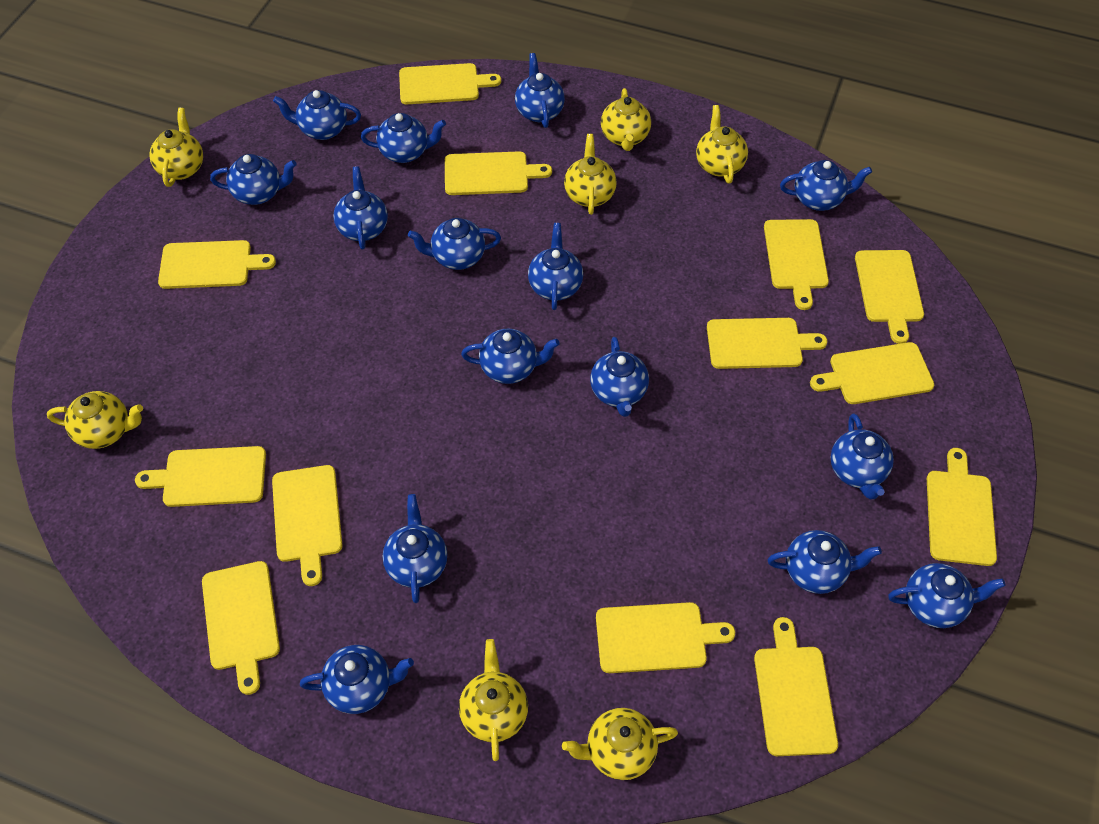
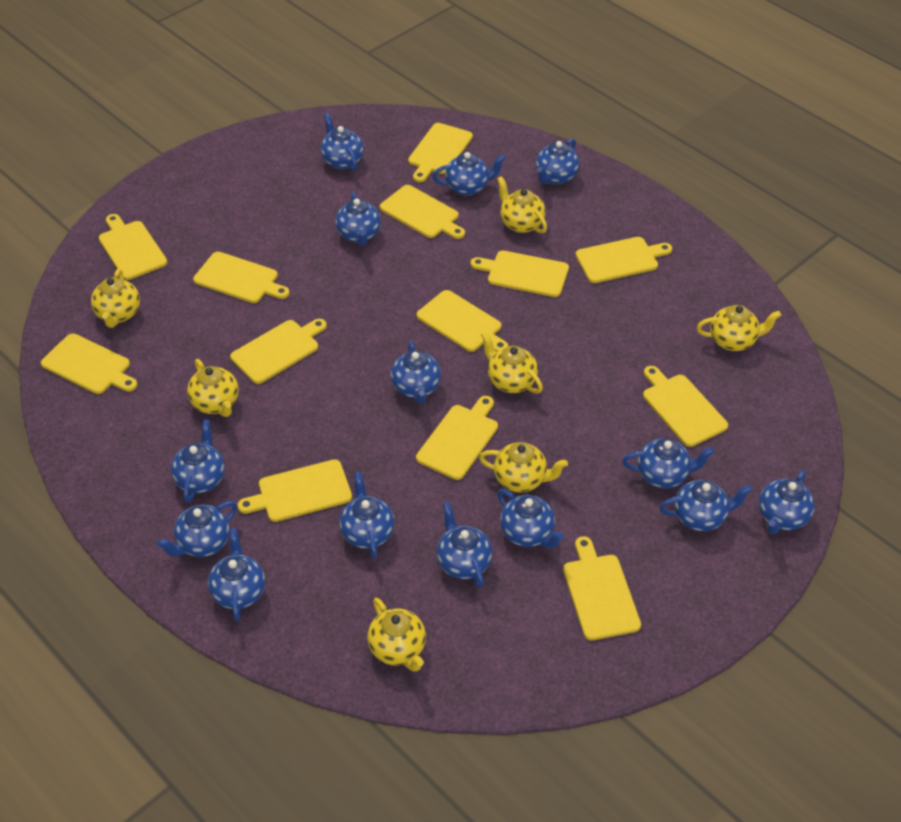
blue teapot: 15 -> 14

